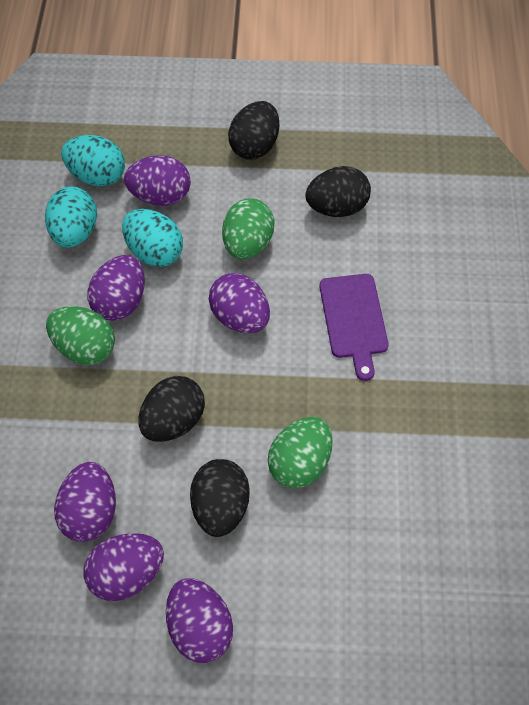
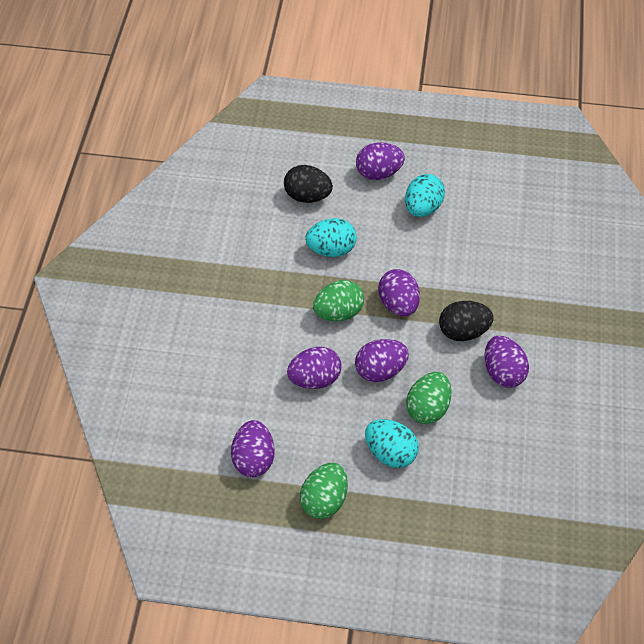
black egg: 4 -> 2
purple cutting board: 1 -> 0

